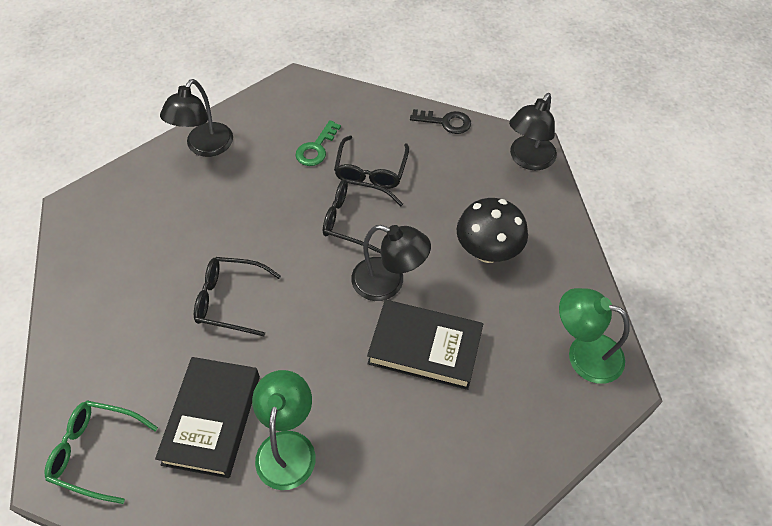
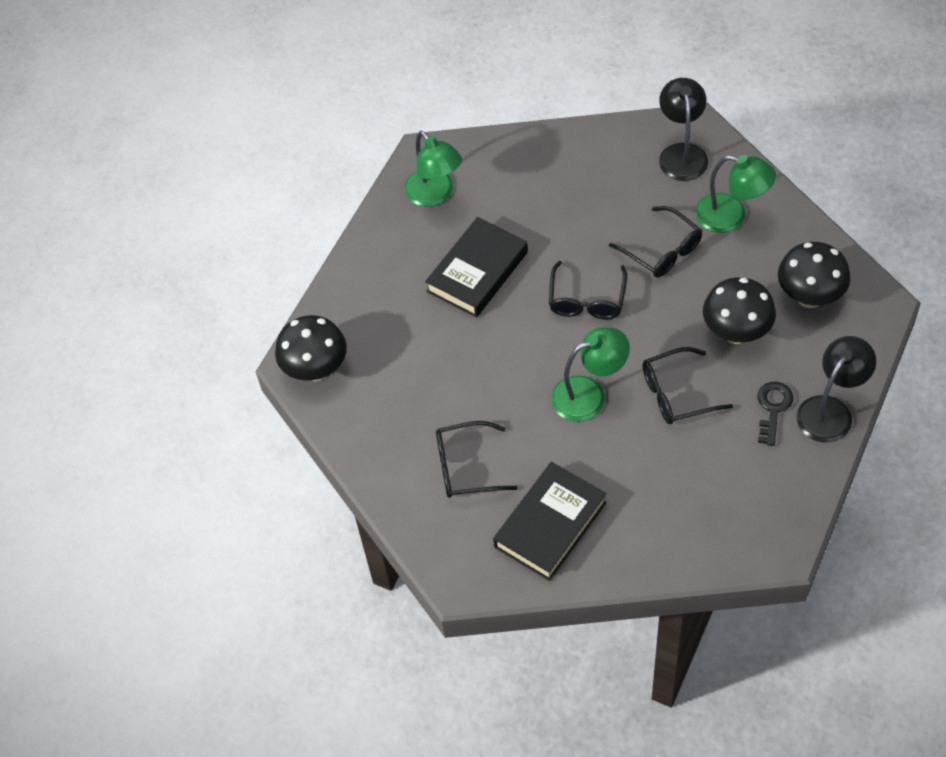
black glasses: 3 -> 4
black lamp: 3 -> 2
black mushroom: 1 -> 3
green glasses: 1 -> 0
green key: 1 -> 0
green lamp: 2 -> 3

